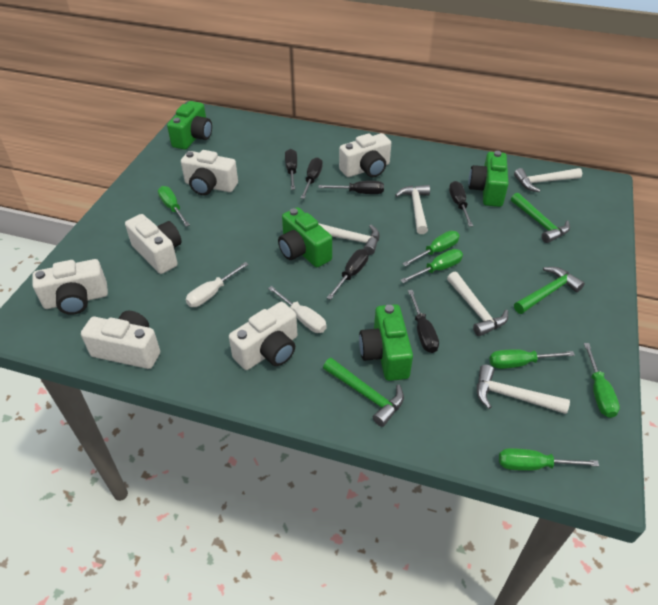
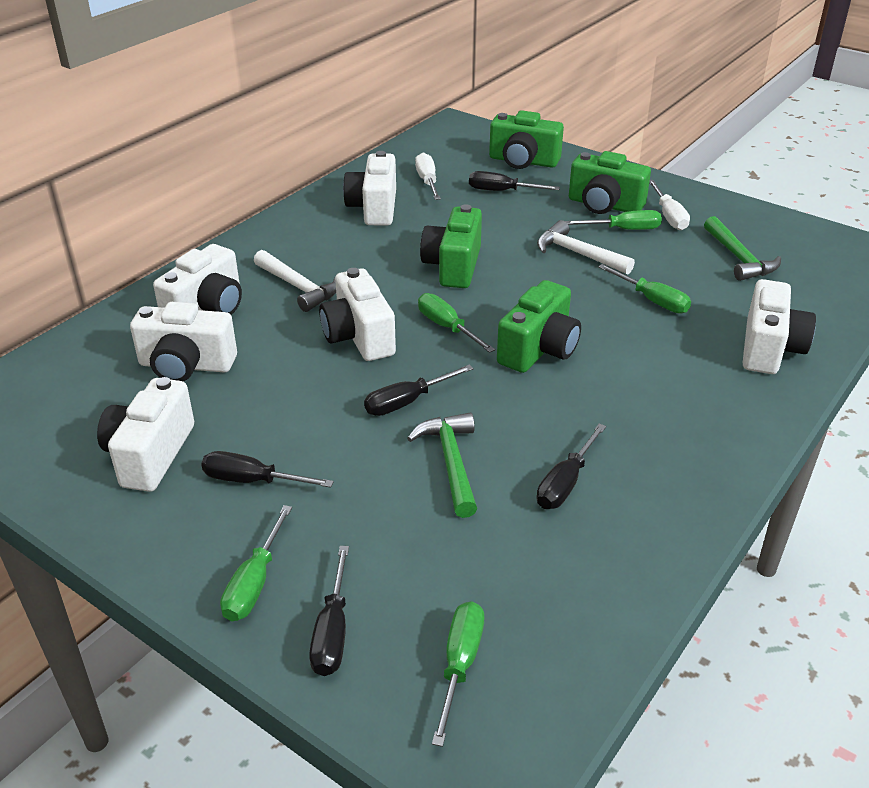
black screwdriver: 6 -> 5
green hammer: 3 -> 2
green screwdriver: 6 -> 5
white hammer: 5 -> 2

